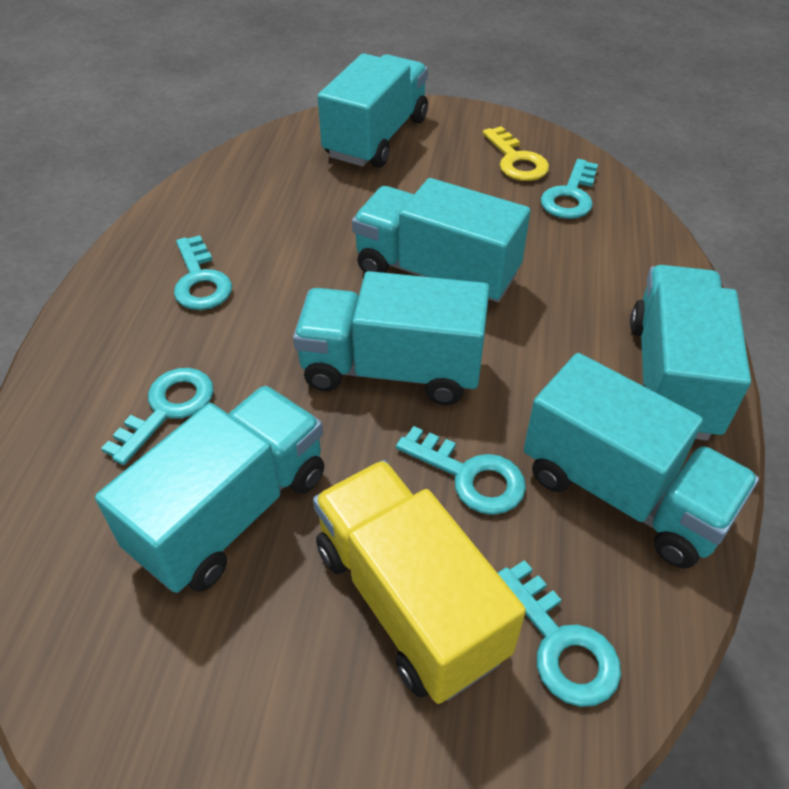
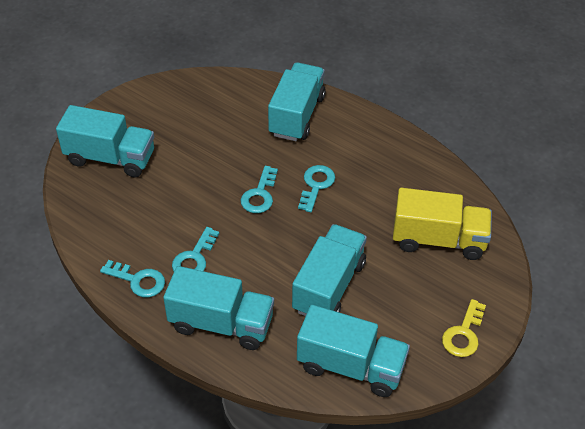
turquoise key: 5 -> 4
turquoise truck: 6 -> 5

